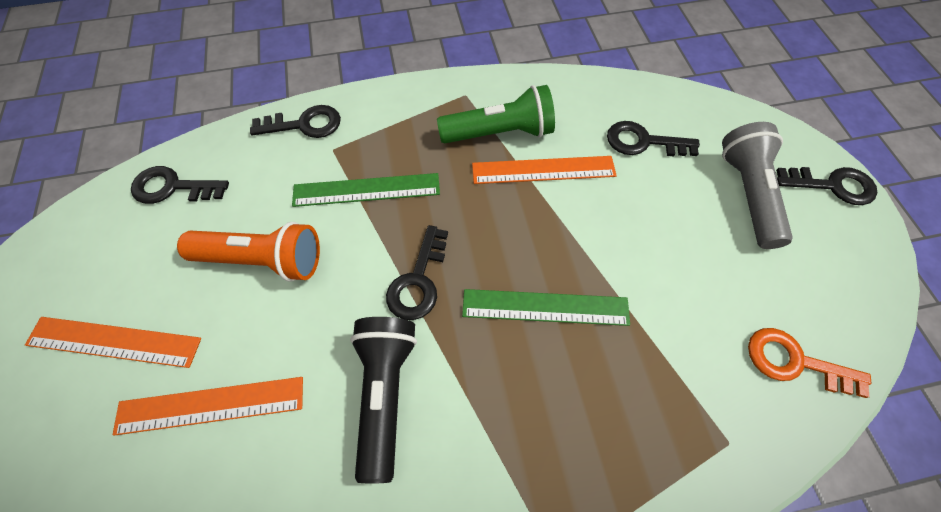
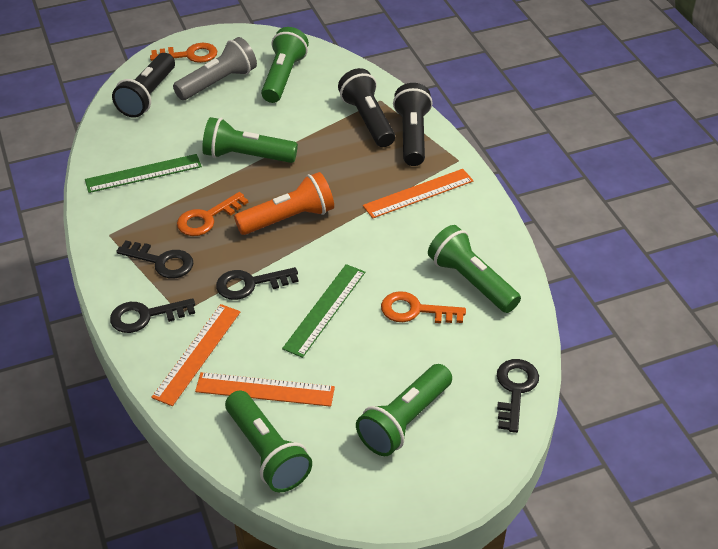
black flashlight: 1 -> 3
black key: 5 -> 4
green flashlight: 1 -> 5
orange key: 1 -> 3

